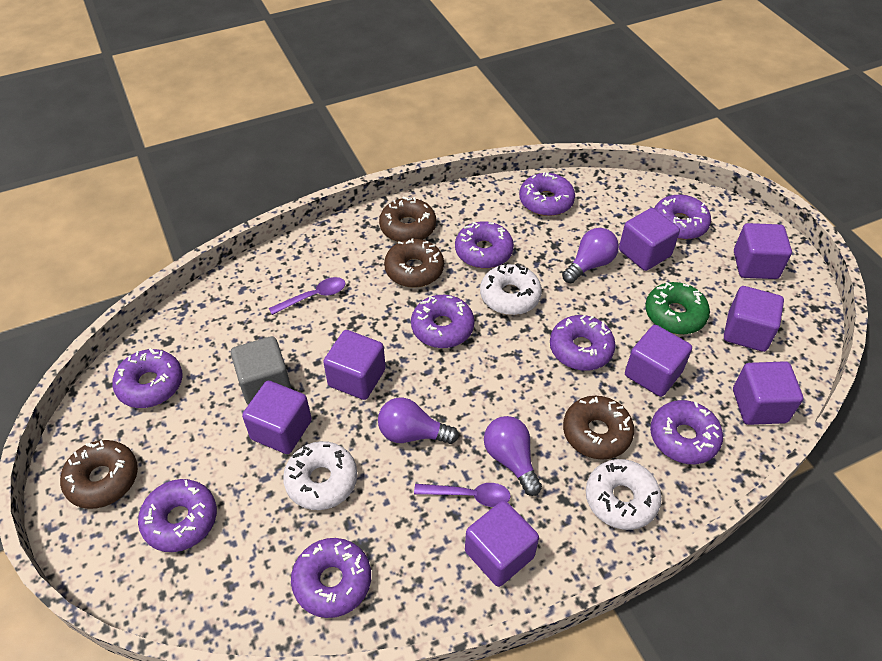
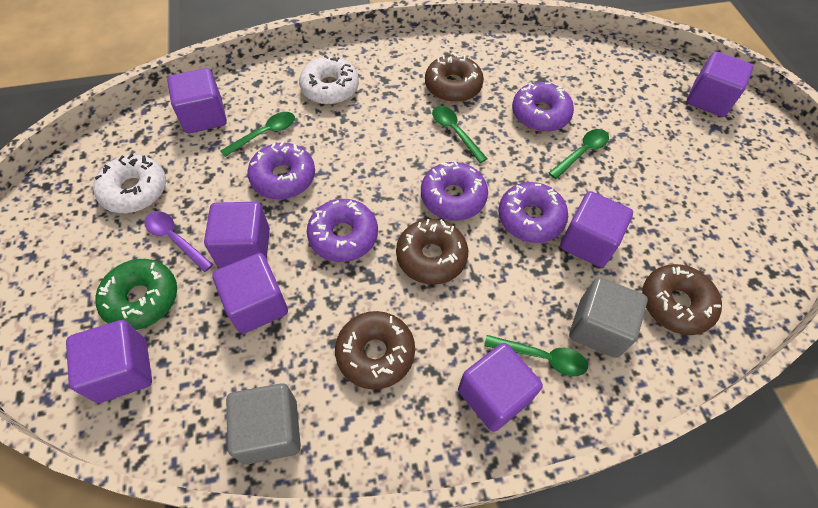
green spoon: 0 -> 4
grey cube: 1 -> 2
purple cube: 8 -> 7
purple donut: 9 -> 5
purple light bulb: 3 -> 0
purple spoon: 2 -> 1
white donut: 3 -> 2

